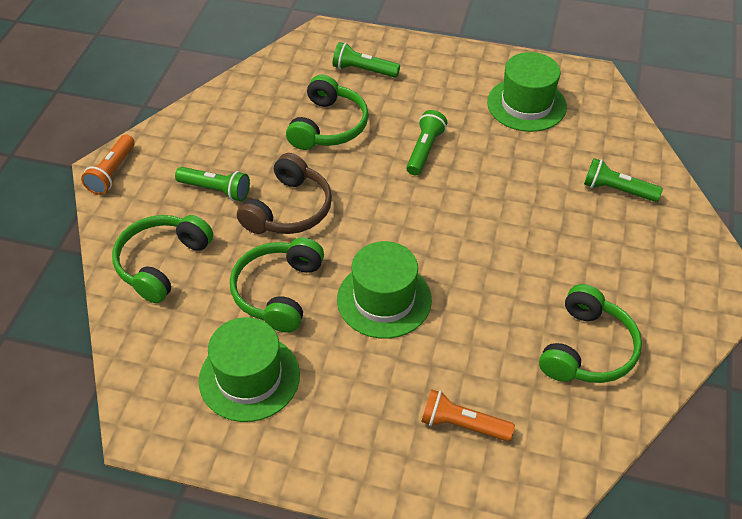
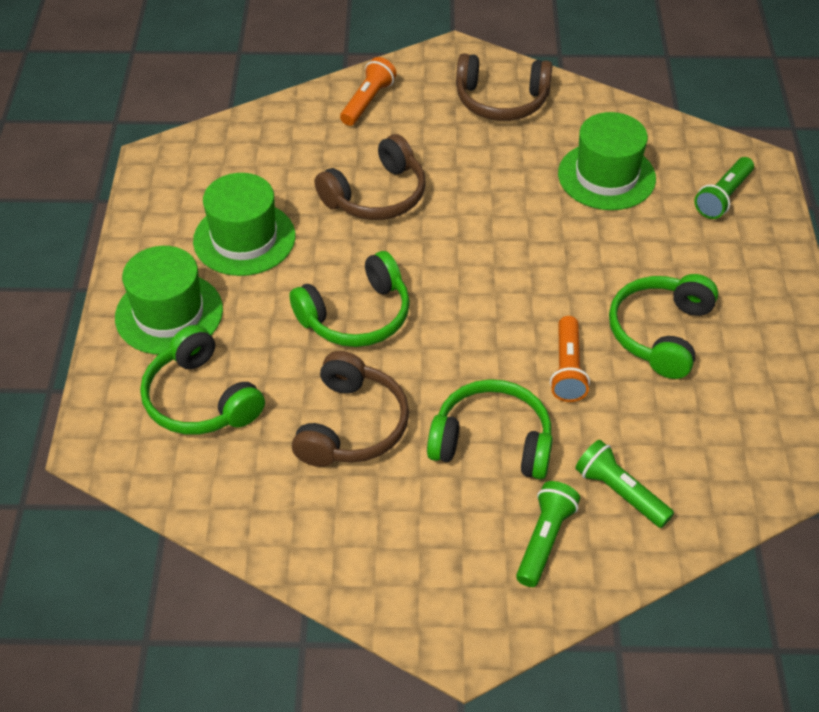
brown headphones: 1 -> 3
green flashlight: 4 -> 3

